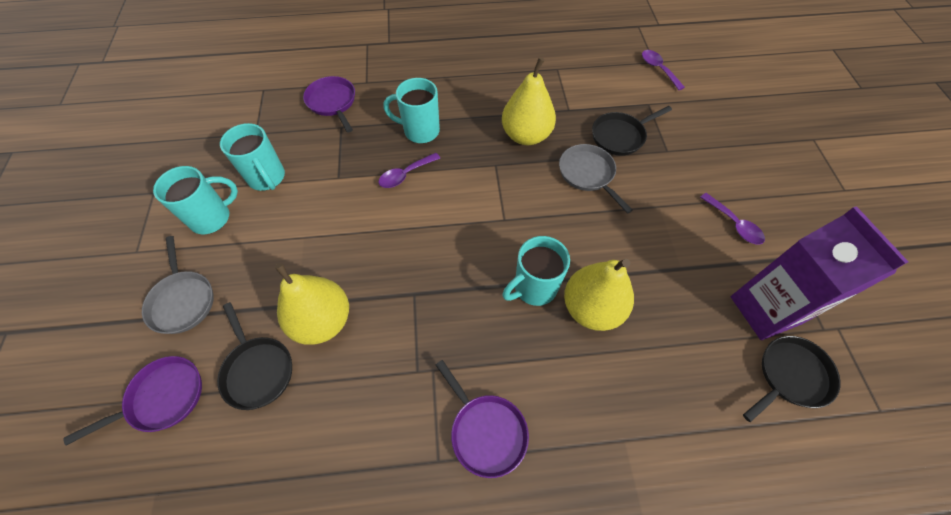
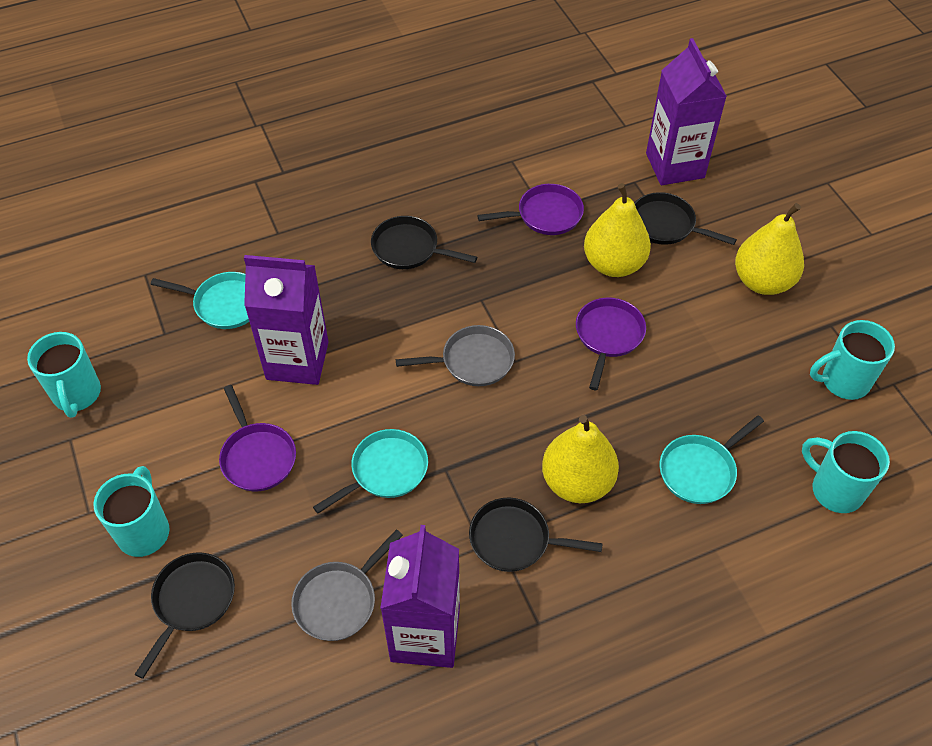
black pan: 3 -> 4
purple carton: 1 -> 3
purple spoon: 3 -> 0
turquoise pan: 0 -> 3

